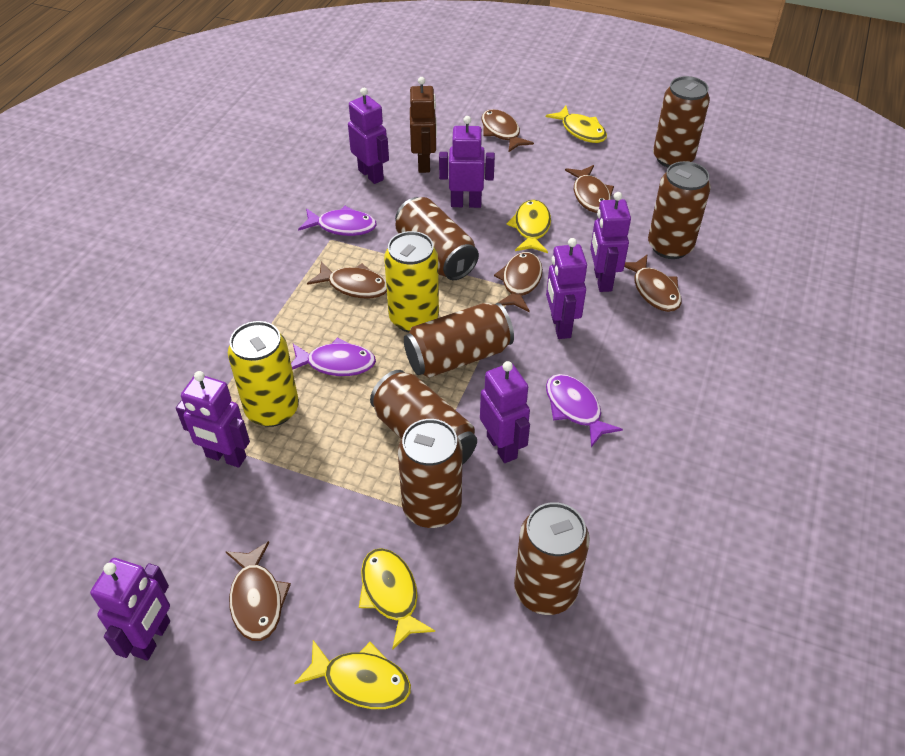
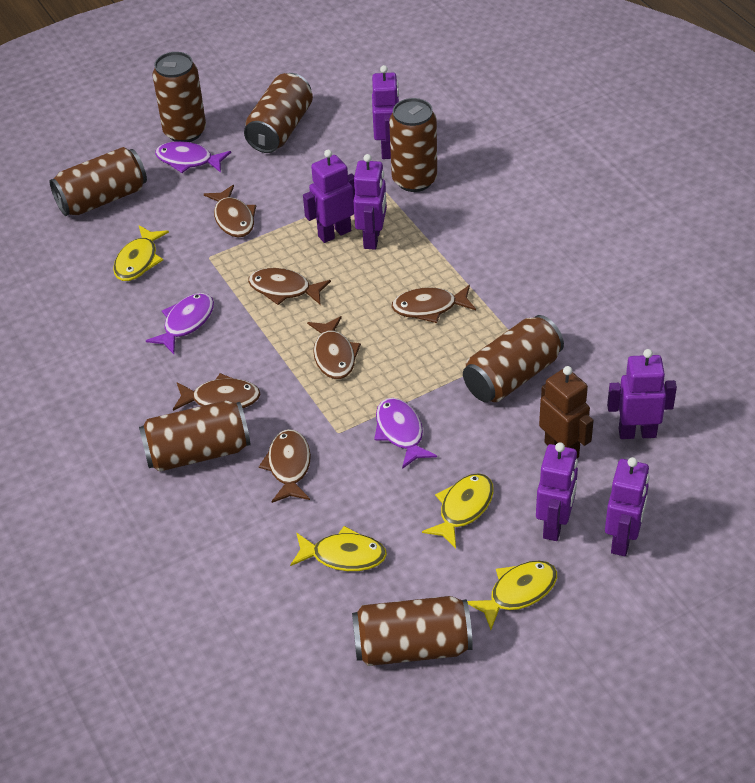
purple robot: 7 -> 6
yellow can: 2 -> 0

